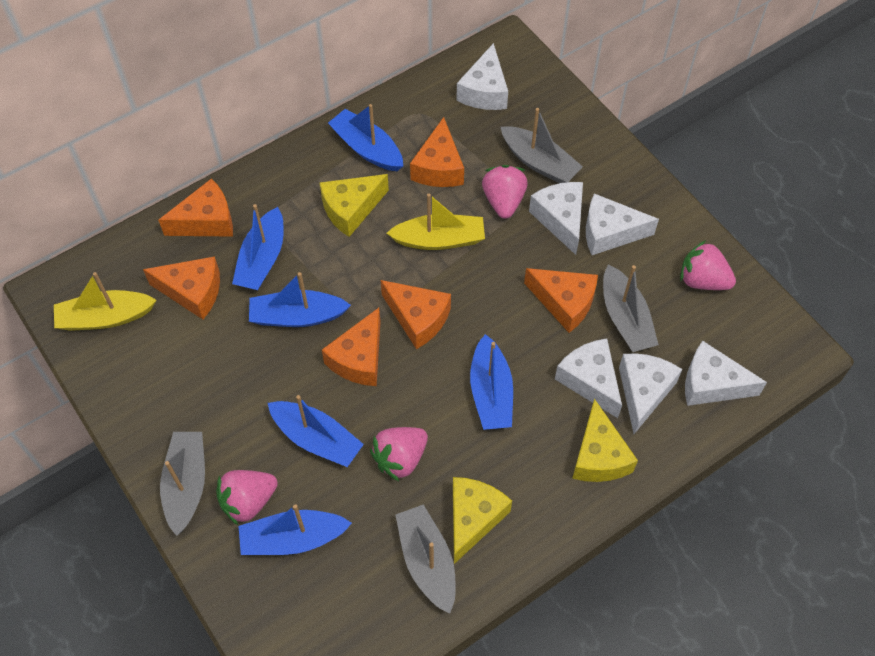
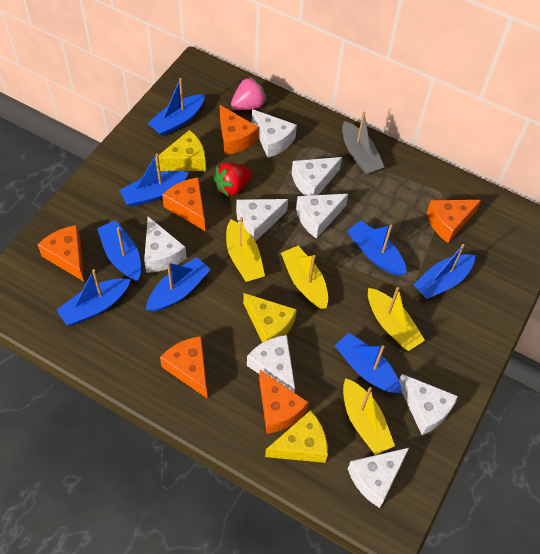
blue boat: 6 -> 8
grey boat: 4 -> 1
pink strawberry: 4 -> 1
red strawberry: 0 -> 1
white cheese: 6 -> 8
yellow boat: 2 -> 4

